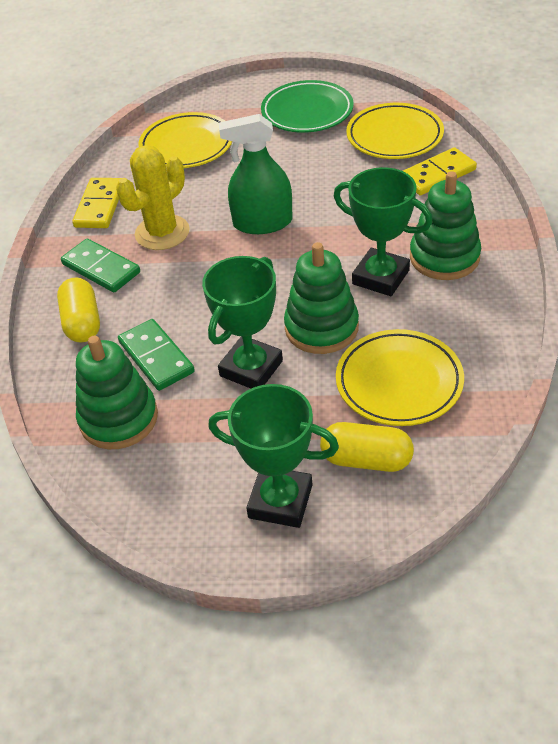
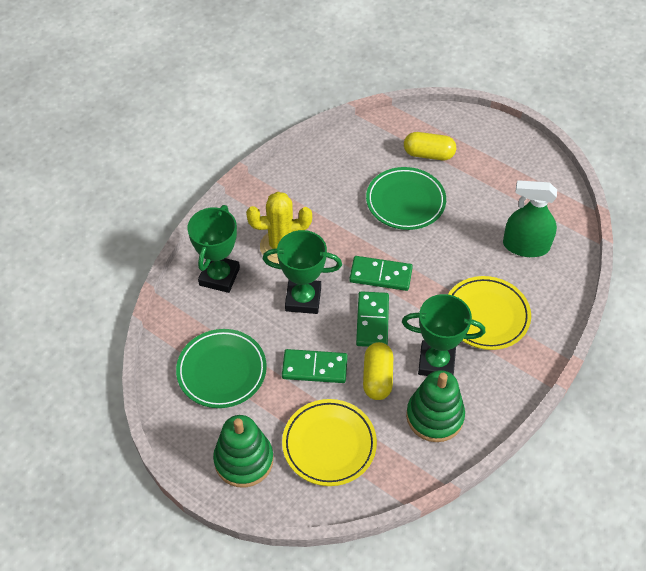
green domino: 2 -> 3
green plate: 1 -> 2
green stacking toy: 3 -> 2
yellow domino: 2 -> 0
yellow plate: 3 -> 2

